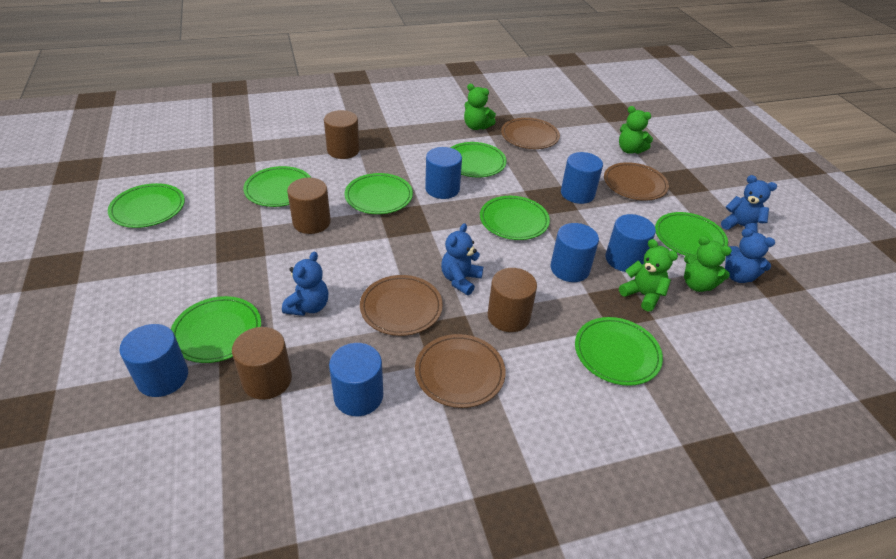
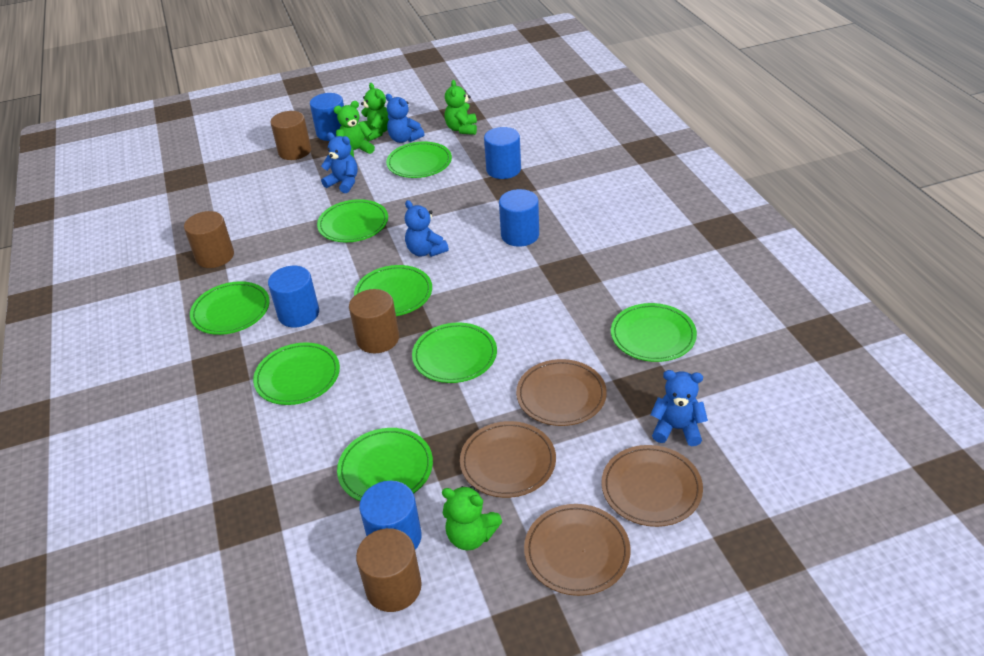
blue cylinder: 6 -> 5

